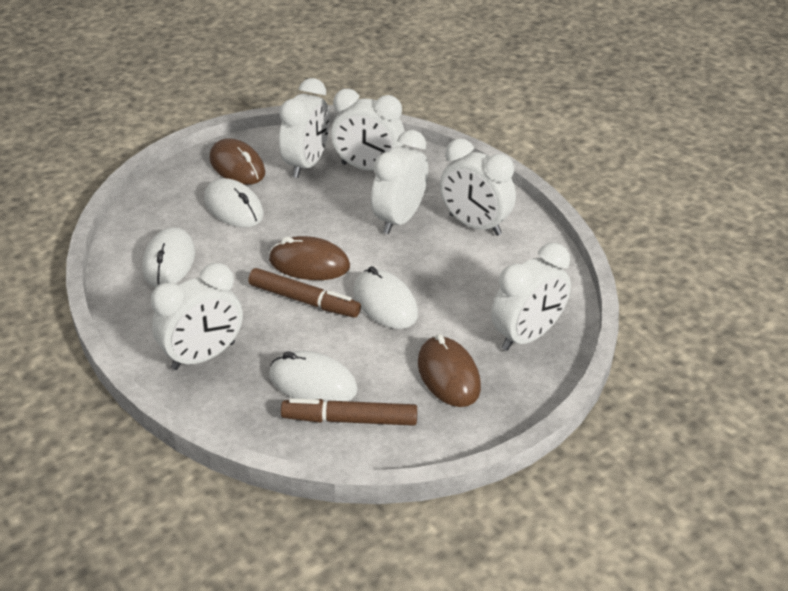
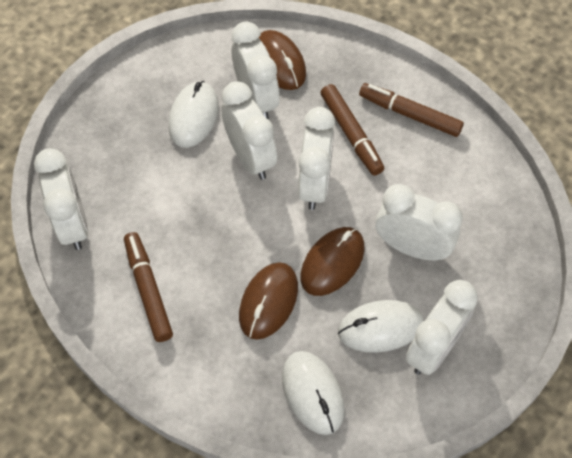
brown marker: 2 -> 3
white mouse: 4 -> 3

